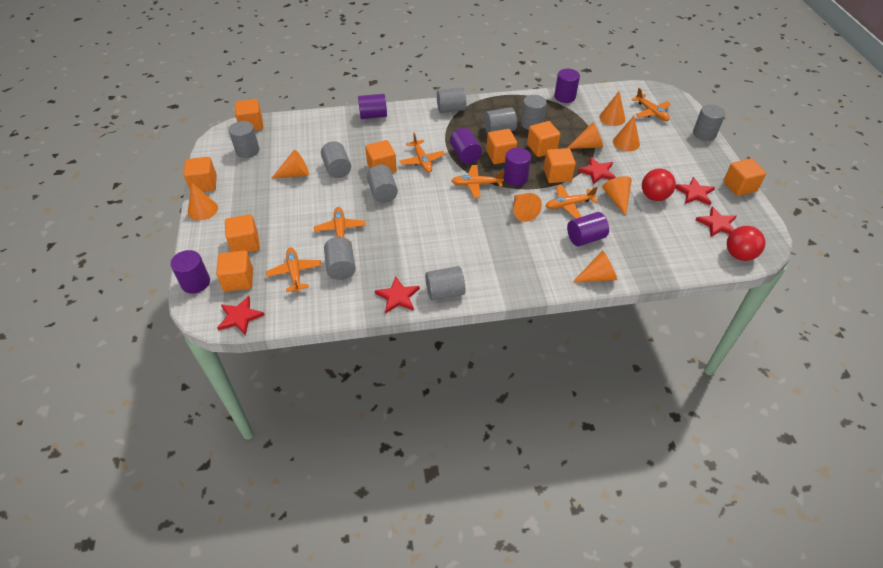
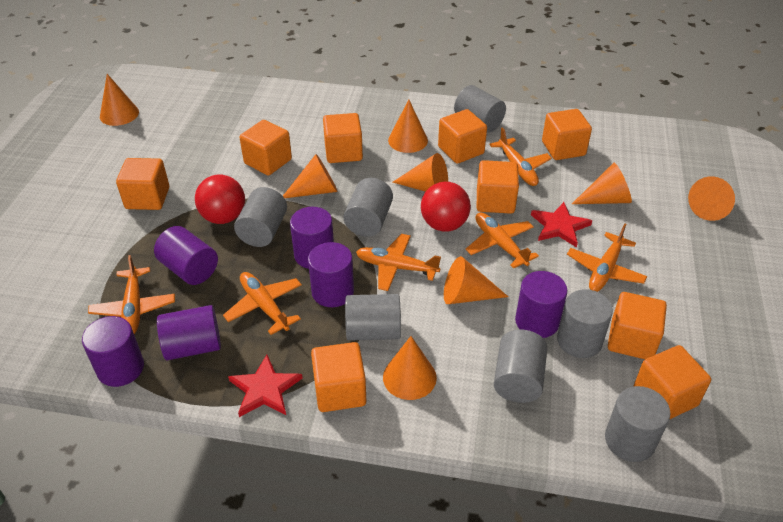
grey cylinder: 9 -> 7
red star: 5 -> 2

